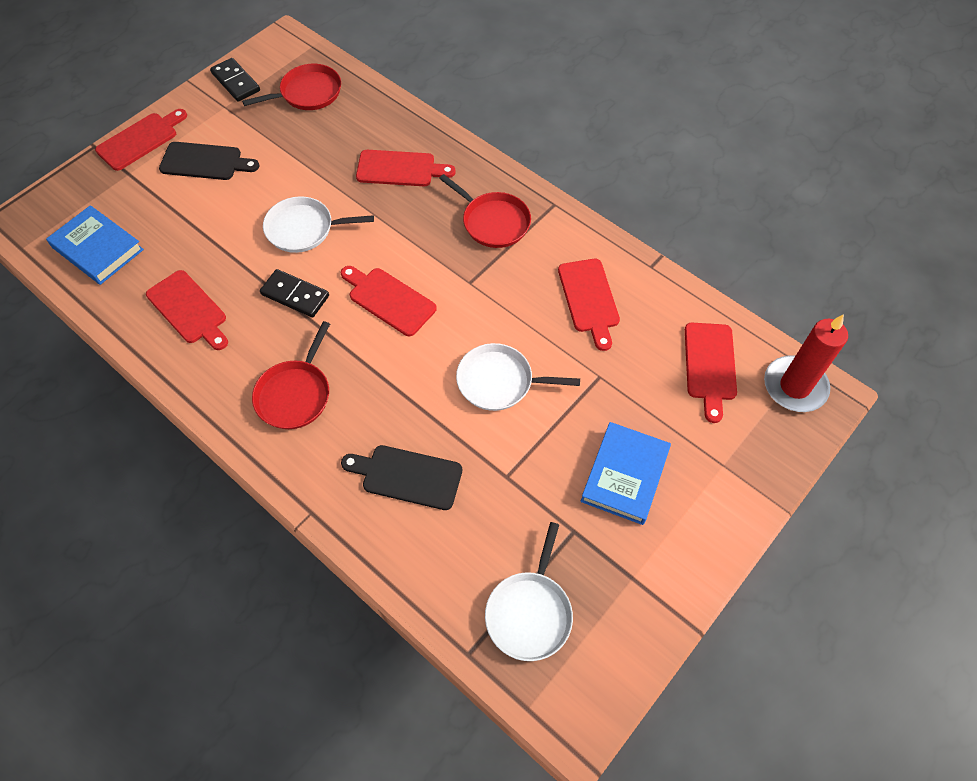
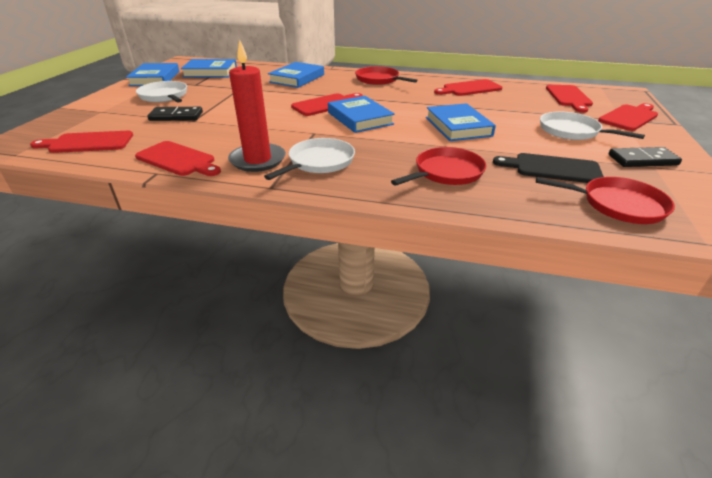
black cutting board: 2 -> 1
blue book: 2 -> 5

